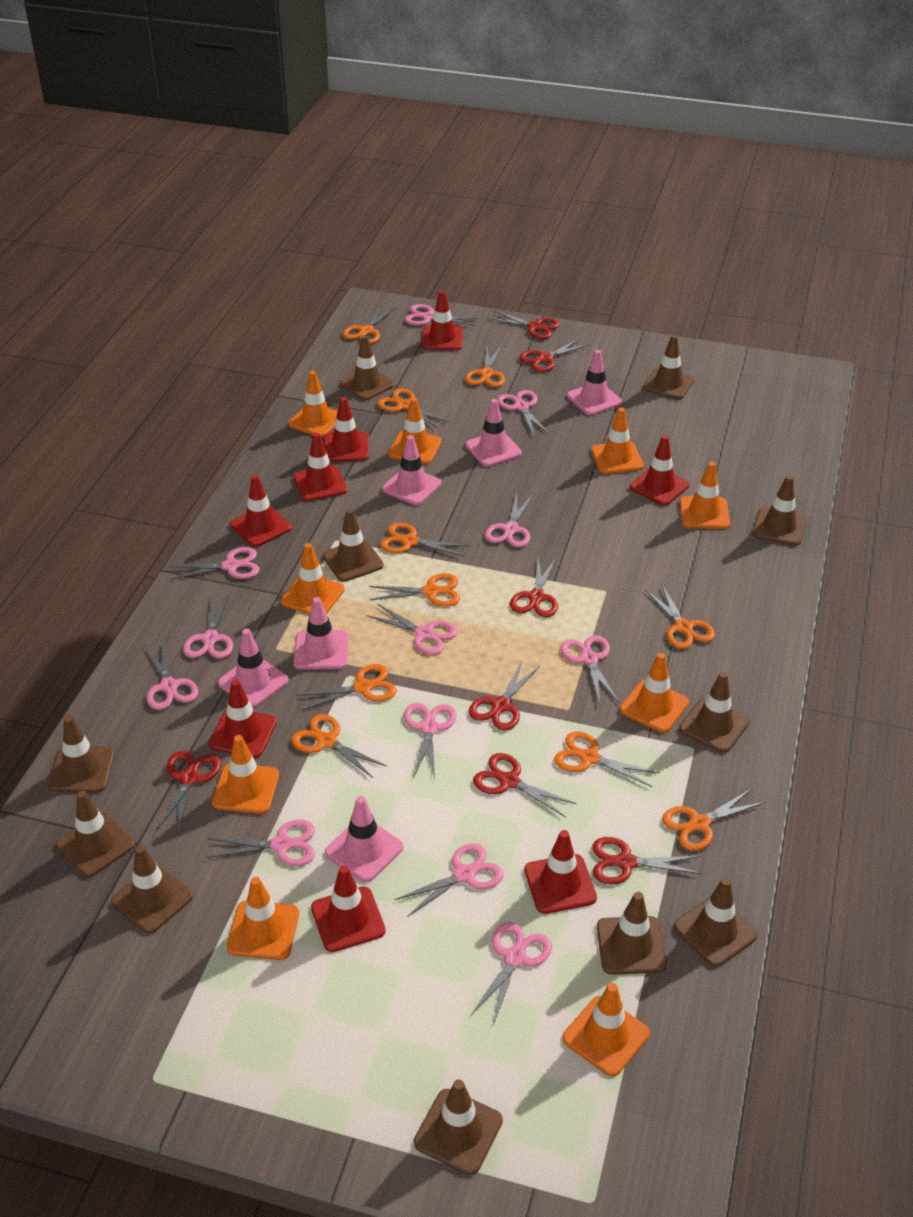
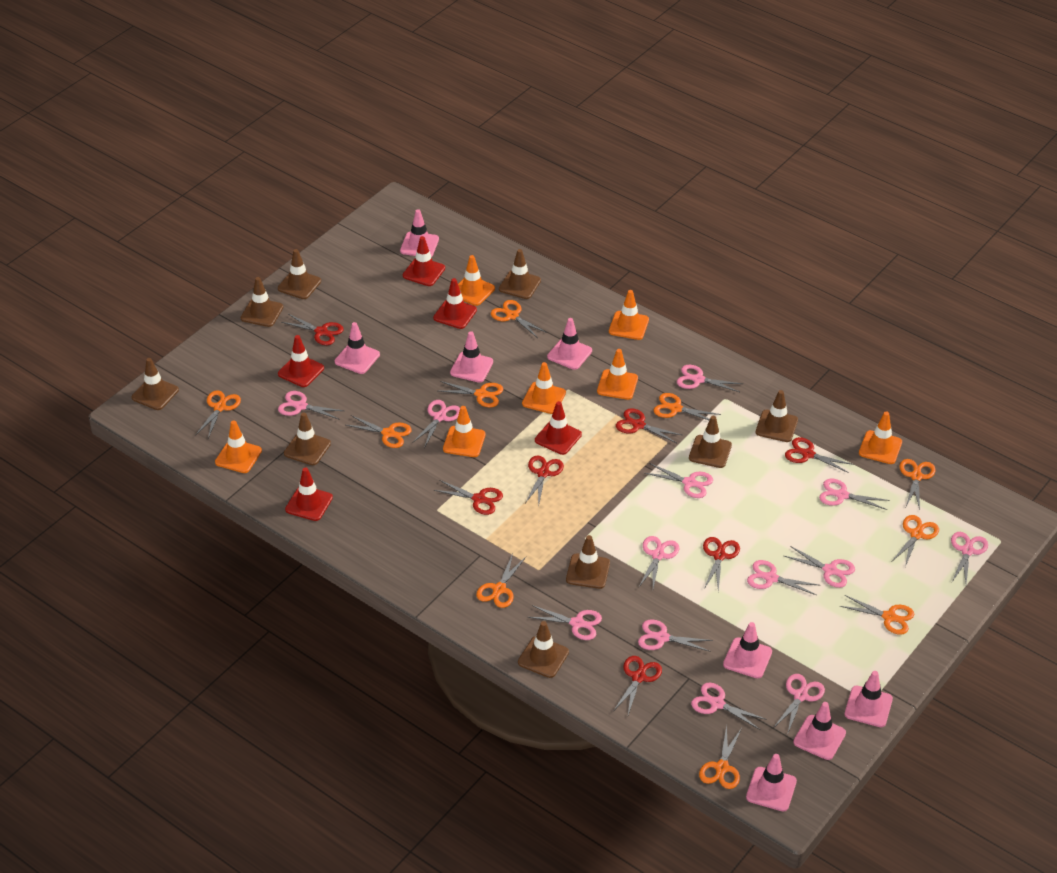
brown traffic cone: 11 -> 9
orange traffic cone: 9 -> 7
pink scissors: 12 -> 13
pink traffic cone: 6 -> 8
red traffic cone: 8 -> 5

